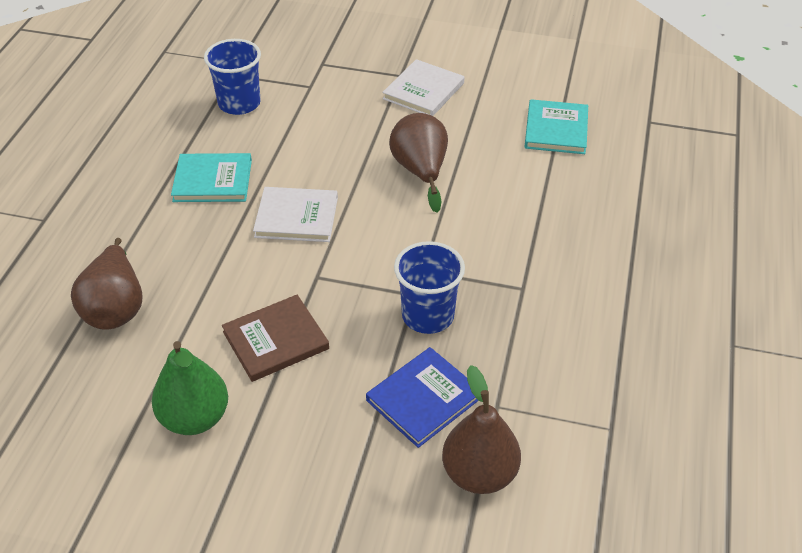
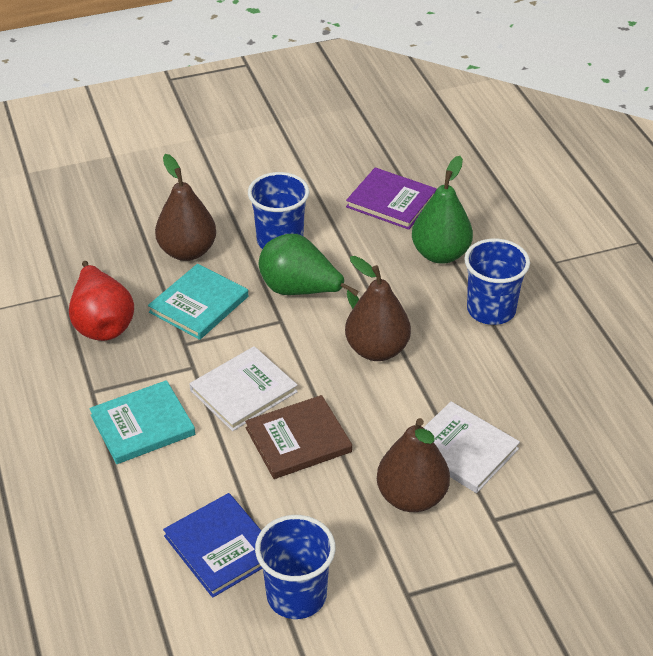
blue cup: 2 -> 3
green pear: 1 -> 2
purple book: 0 -> 1
red pear: 0 -> 1

